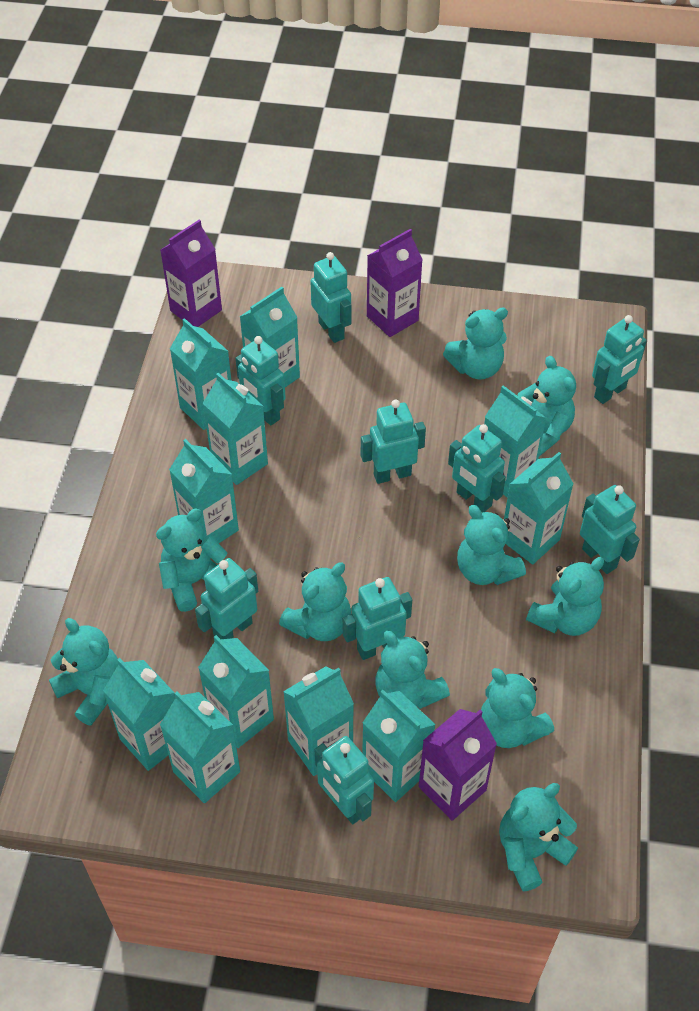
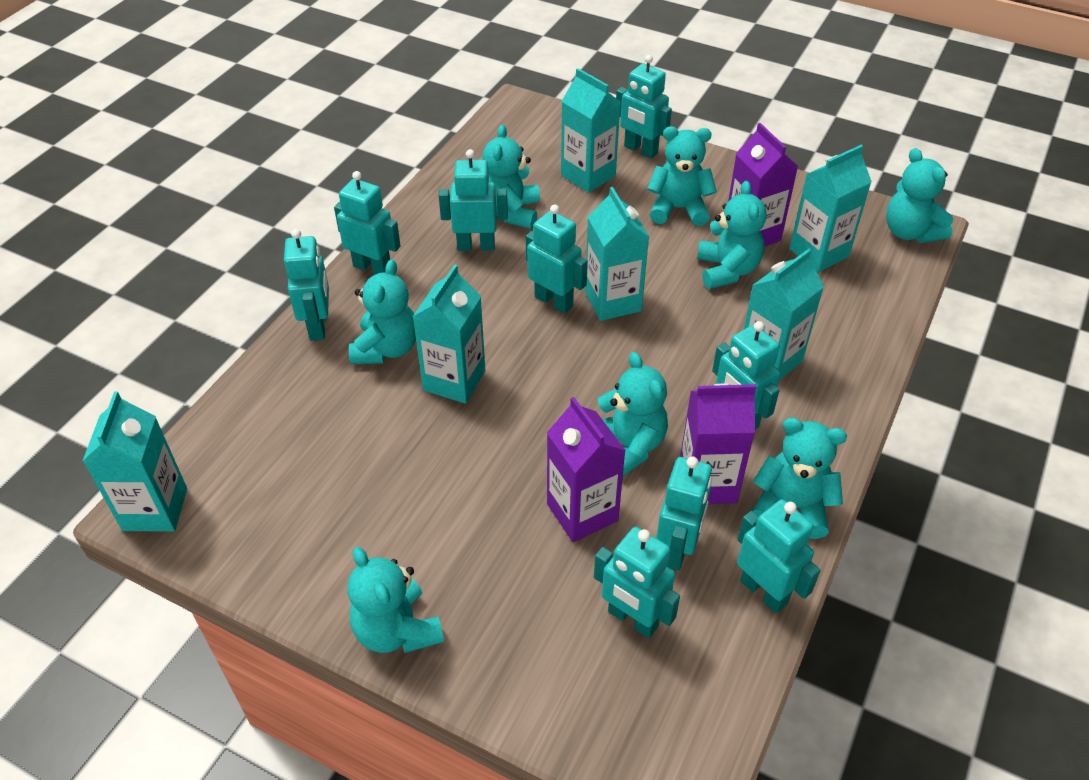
turquoise carton: 11 -> 6
turquoise teddy bear: 10 -> 8

